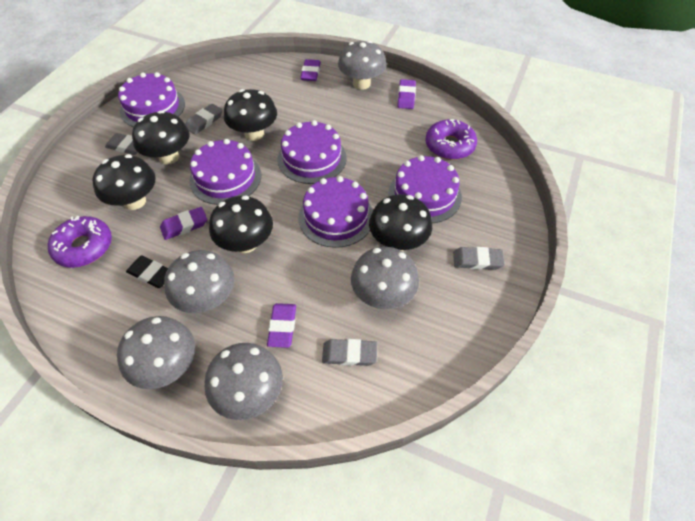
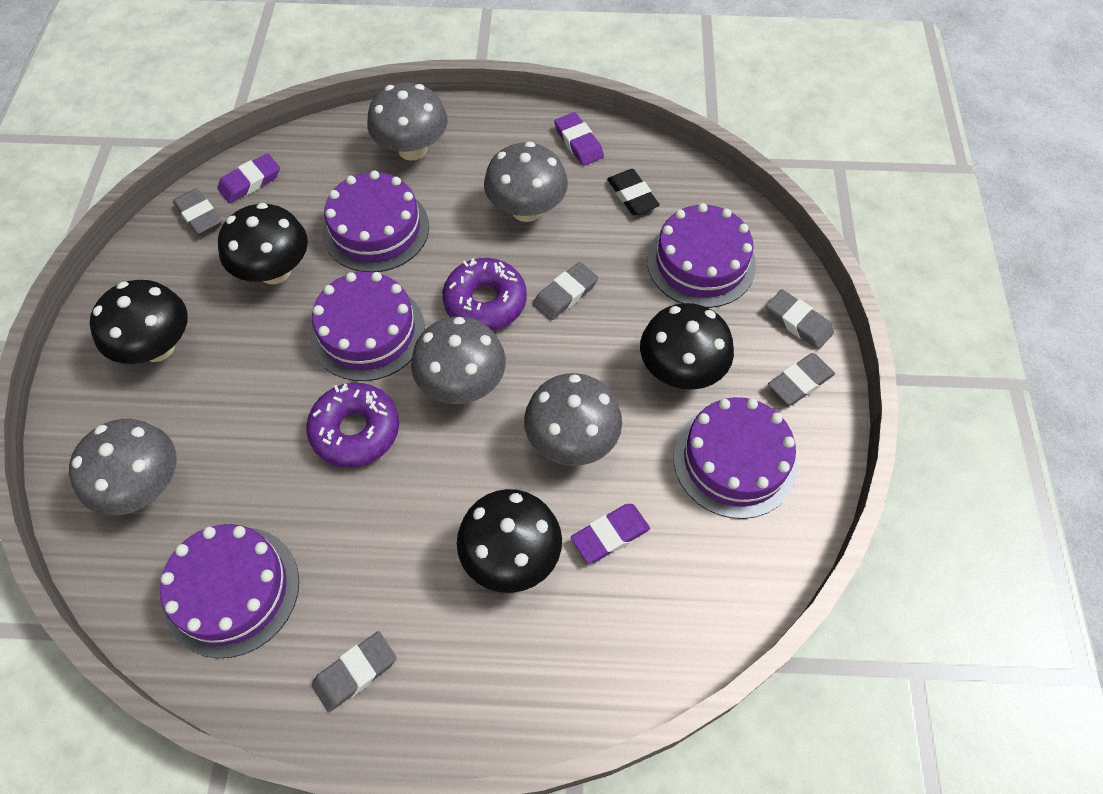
black mushroom: 5 -> 4
grey eraser: 4 -> 5
purple eraser: 4 -> 3

